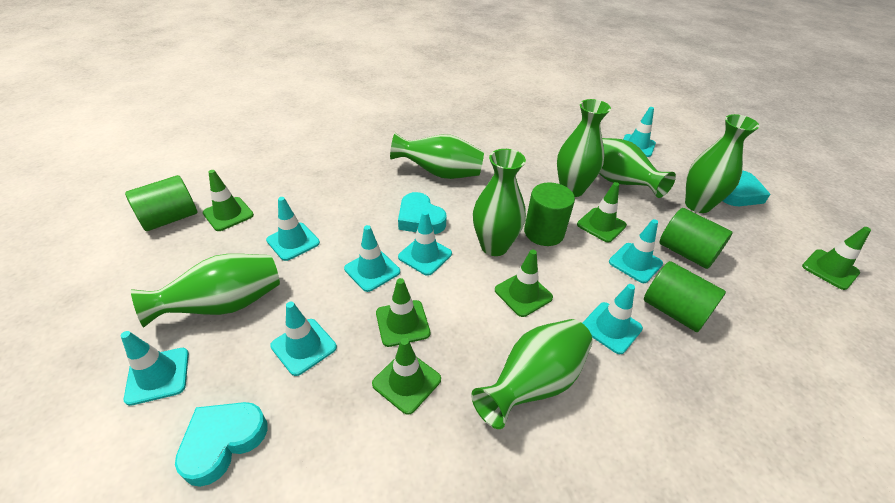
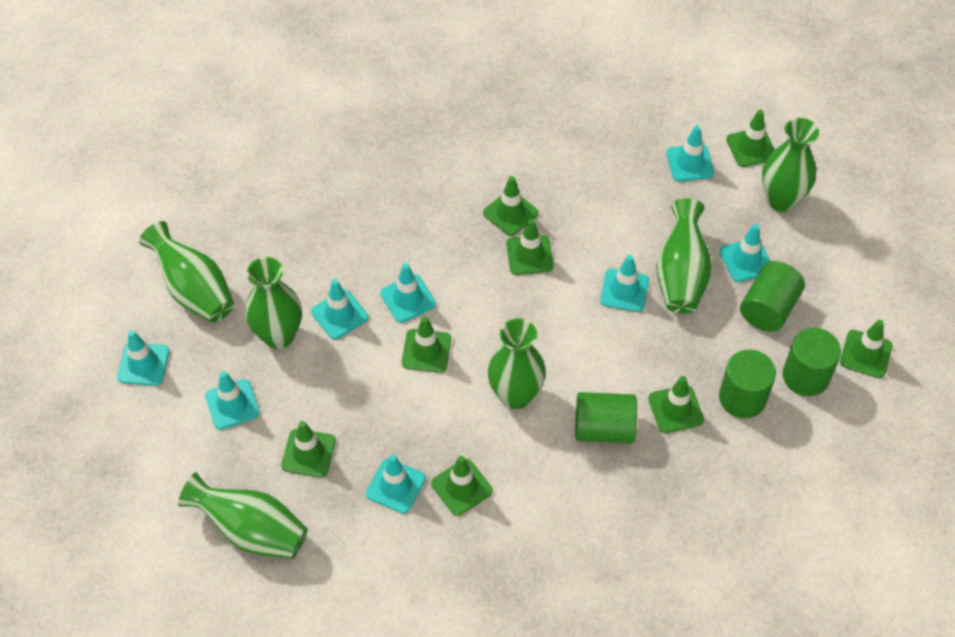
green traffic cone: 6 -> 8
green vase: 7 -> 6
turquoise heart: 3 -> 0

